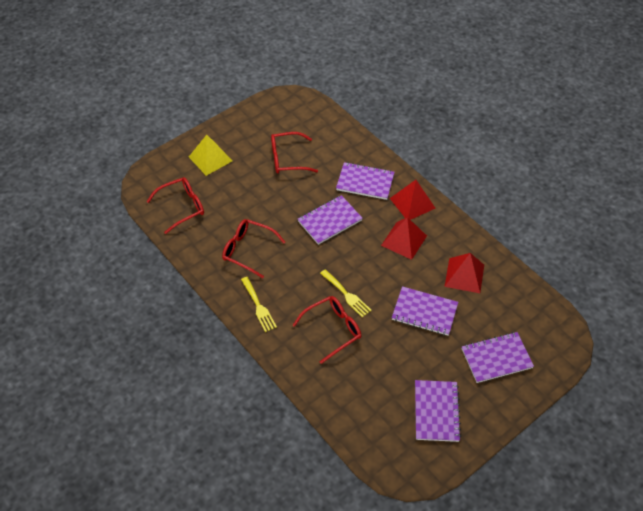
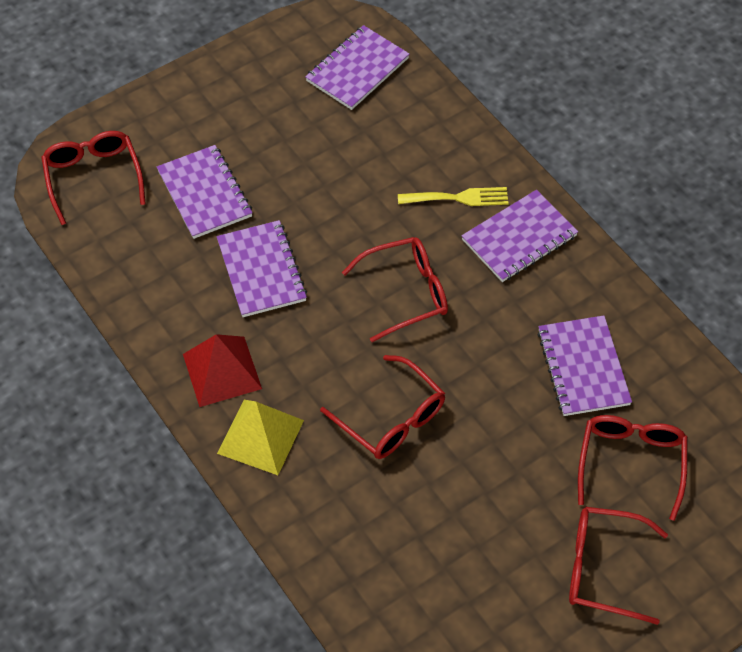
red glasses: 4 -> 5
red pyramid: 3 -> 1
yellow fork: 2 -> 1

